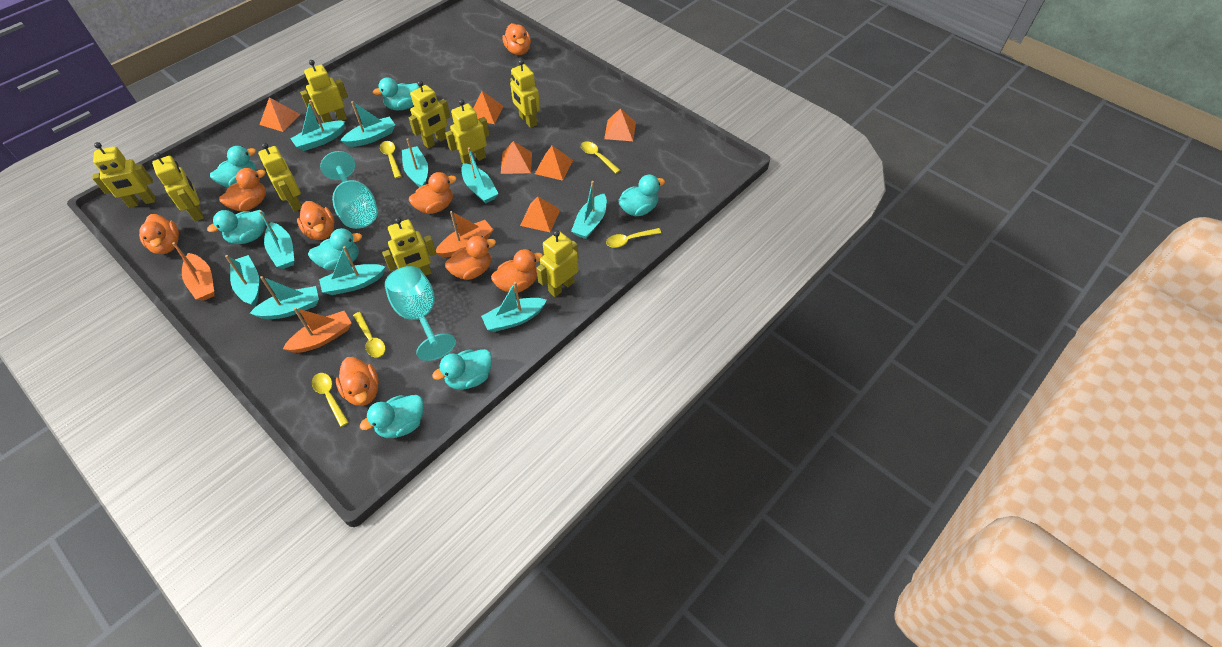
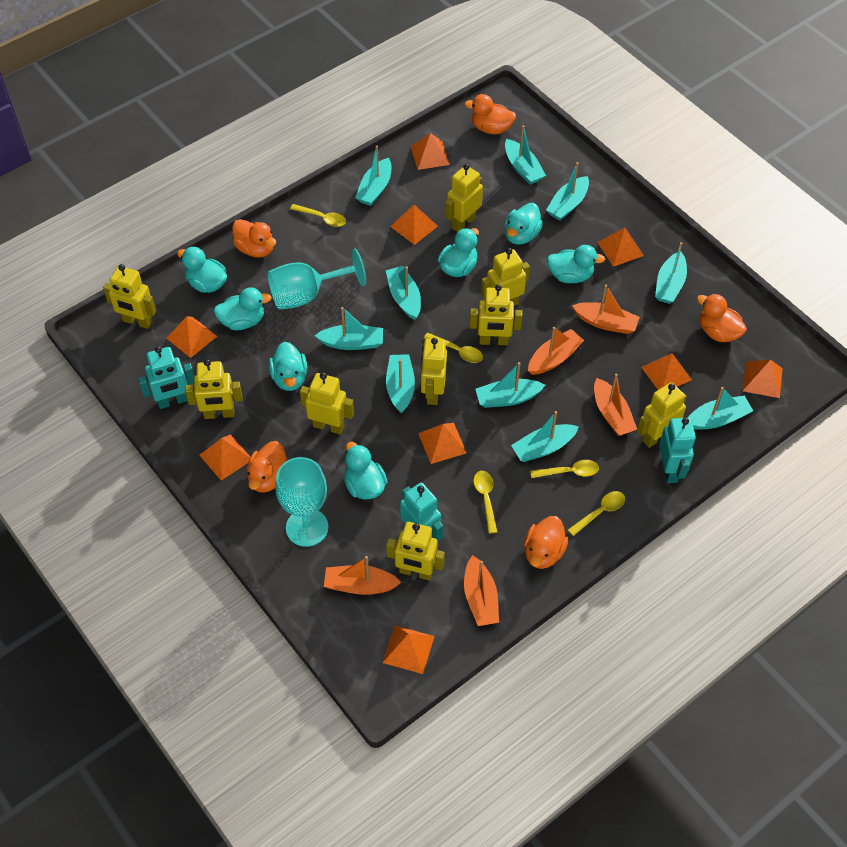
orange boat: 3 -> 5
orange duck: 8 -> 5
orange pyramid: 6 -> 9
turquoise robot: 0 -> 3

